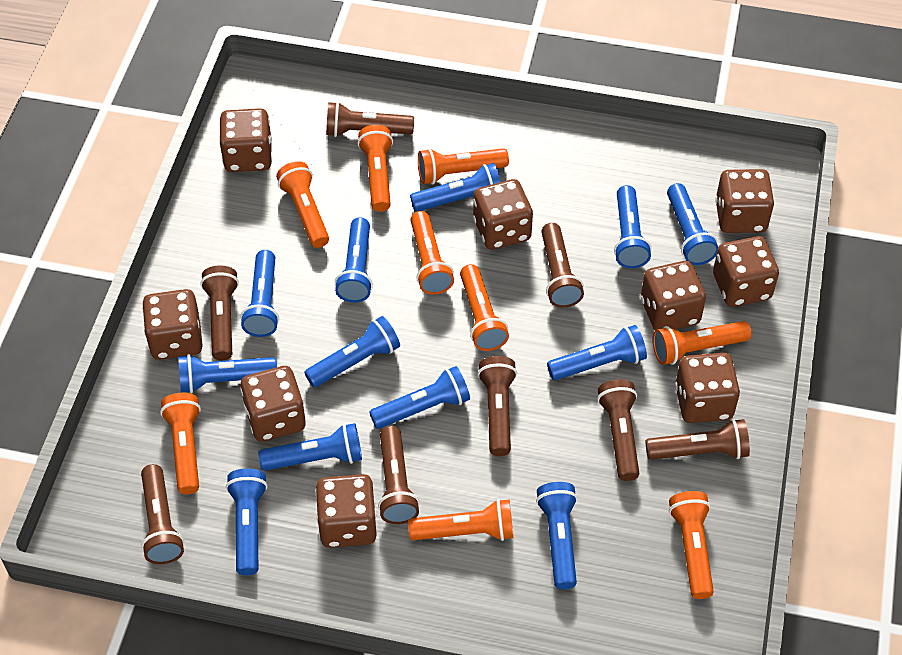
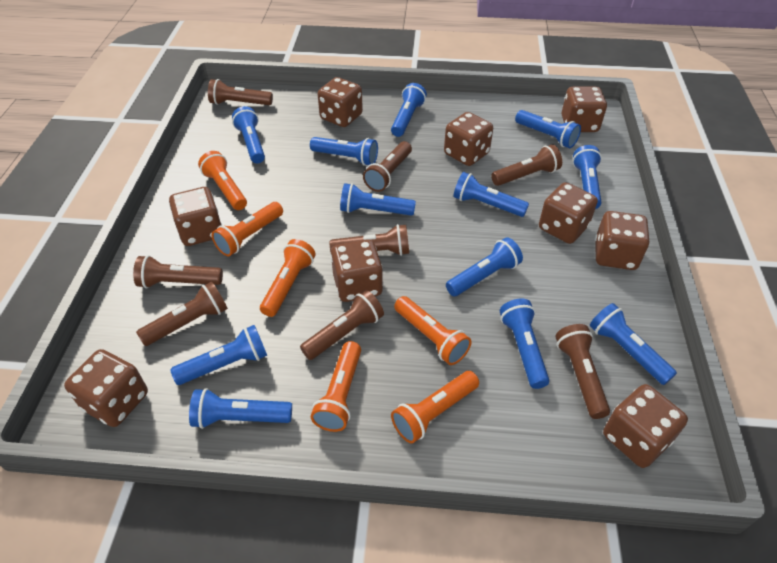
orange flashlight: 9 -> 6

